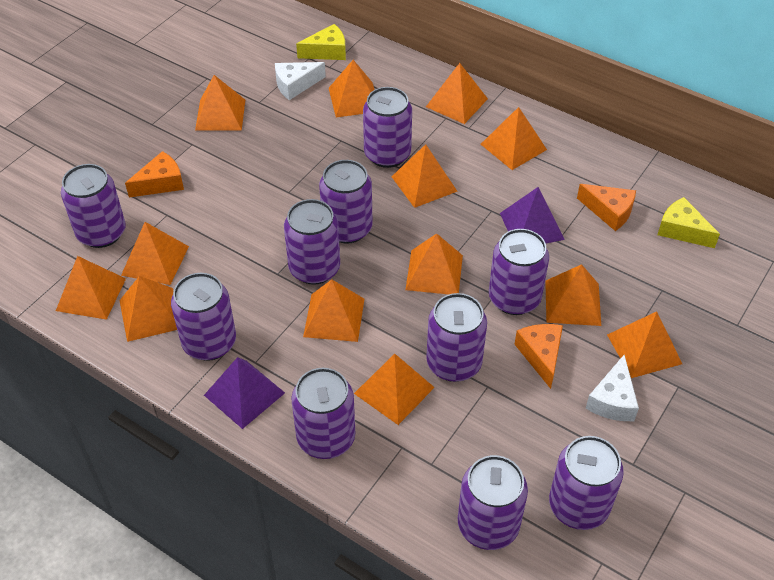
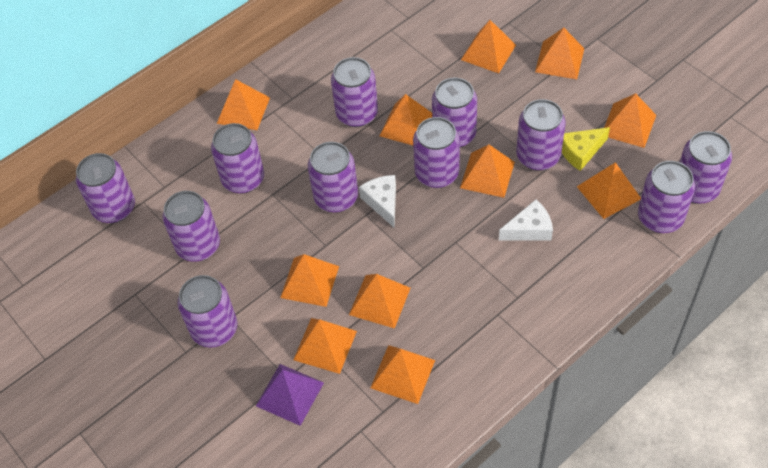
orange cheese: 3 -> 0
orange pyramid: 13 -> 11
purple can: 10 -> 11
purple pyramid: 2 -> 1
yellow cheese: 2 -> 1

